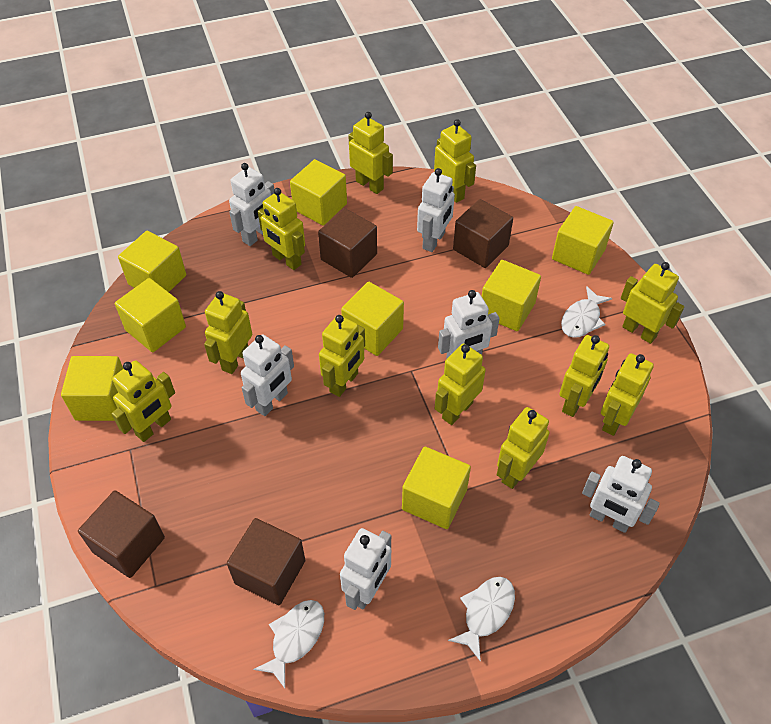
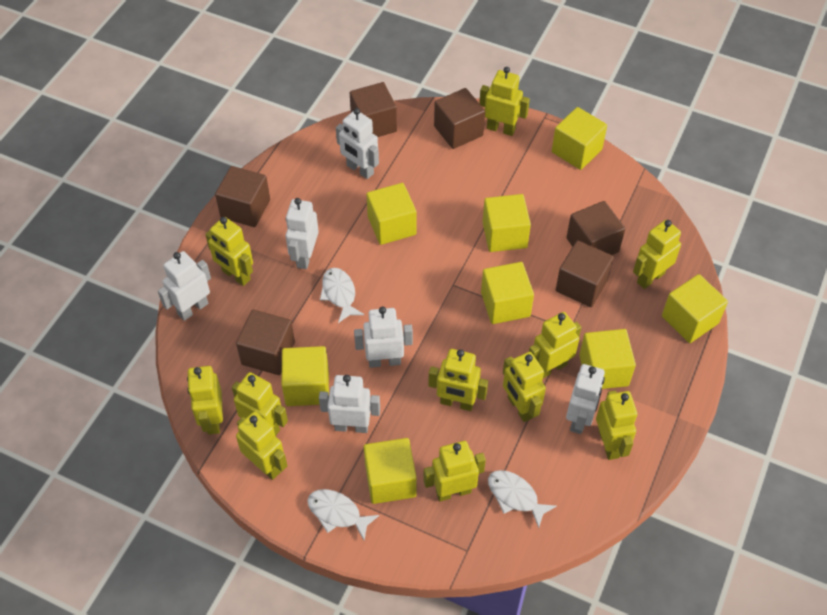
brown cube: 4 -> 6

